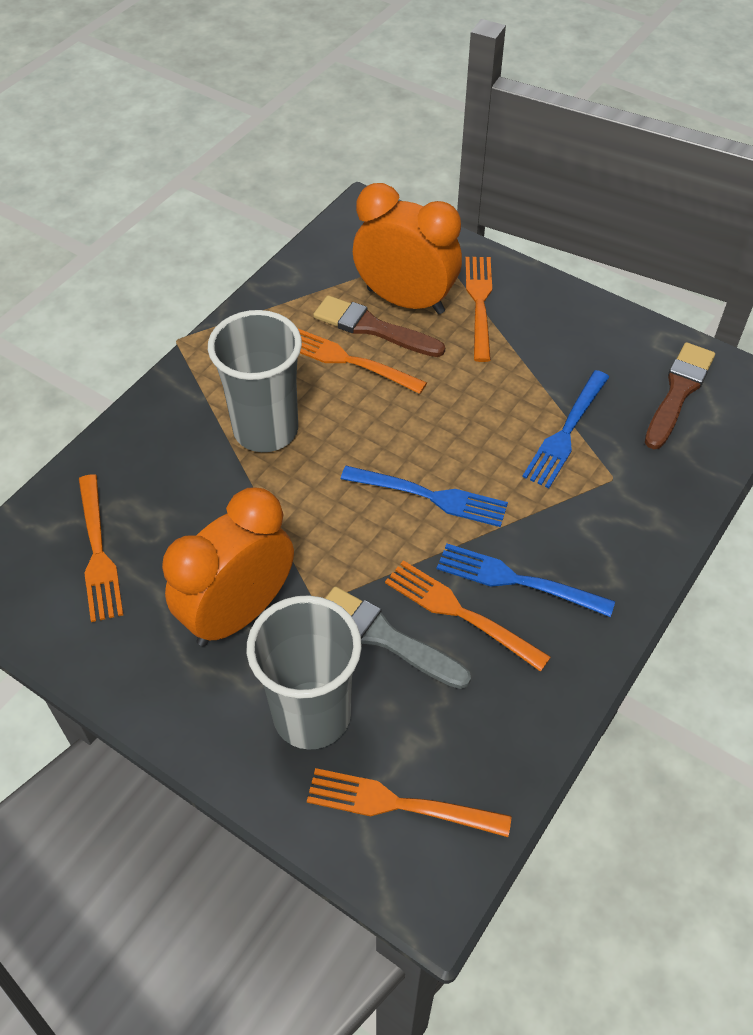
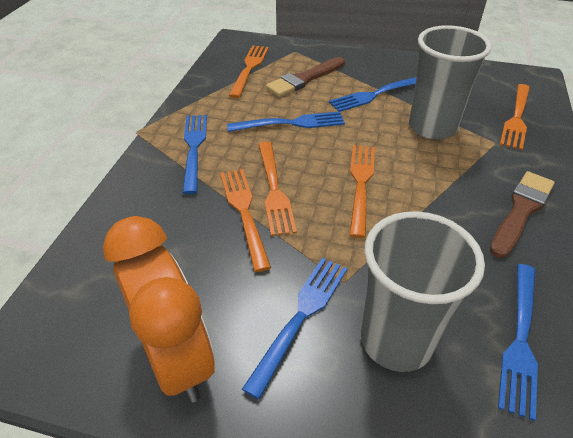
blue fork: 3 -> 5
grey brush: 1 -> 0
orange clock: 2 -> 1

